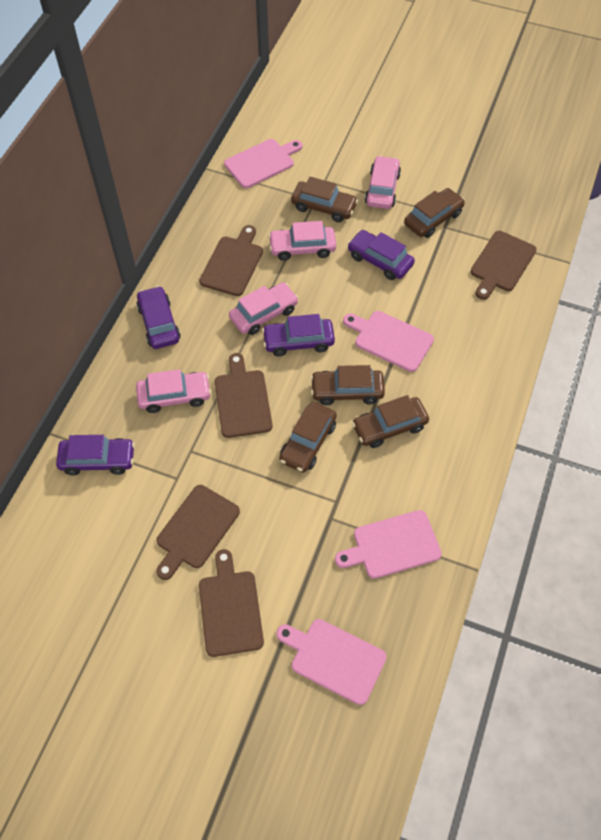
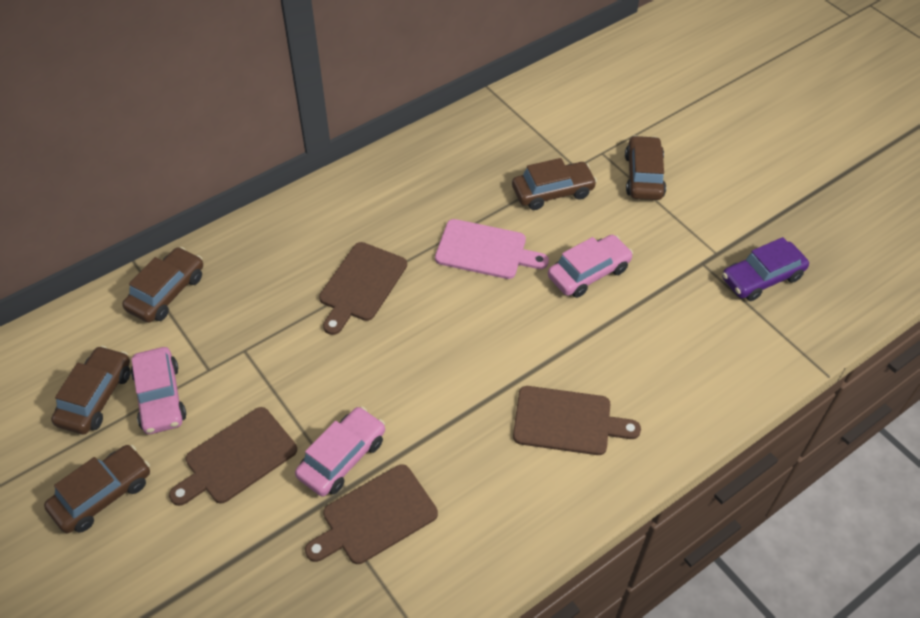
brown cutting board: 5 -> 4
pink car: 4 -> 3
pink cutting board: 4 -> 1
purple car: 4 -> 1

